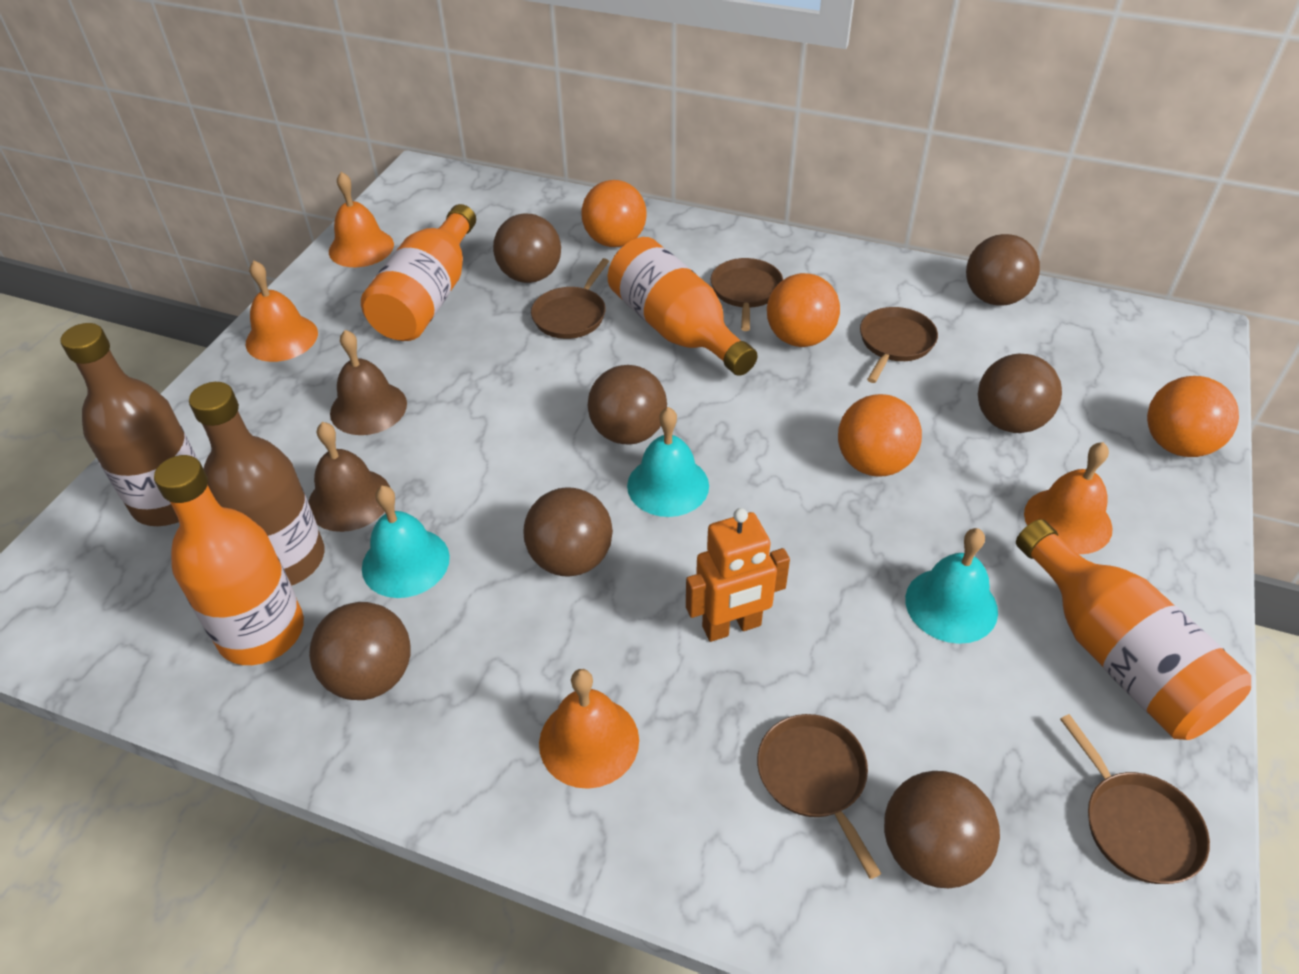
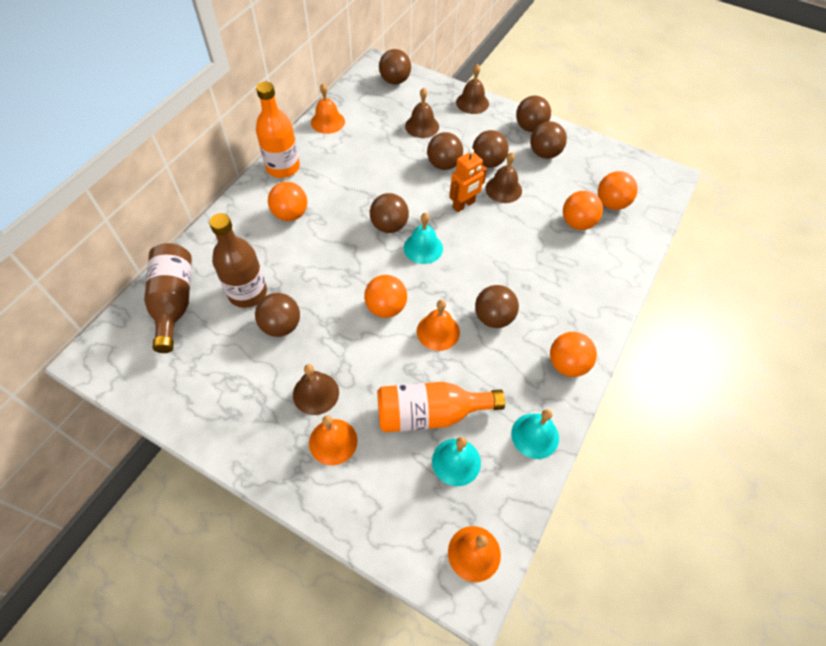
brown ball: 7 -> 8
brown bell: 2 -> 4
brown pan: 5 -> 0
orange ball: 4 -> 5
orange bottle: 4 -> 2

